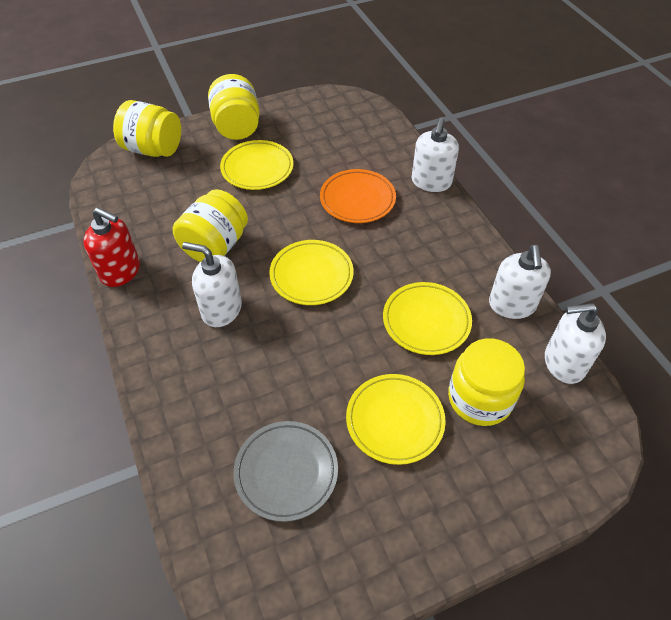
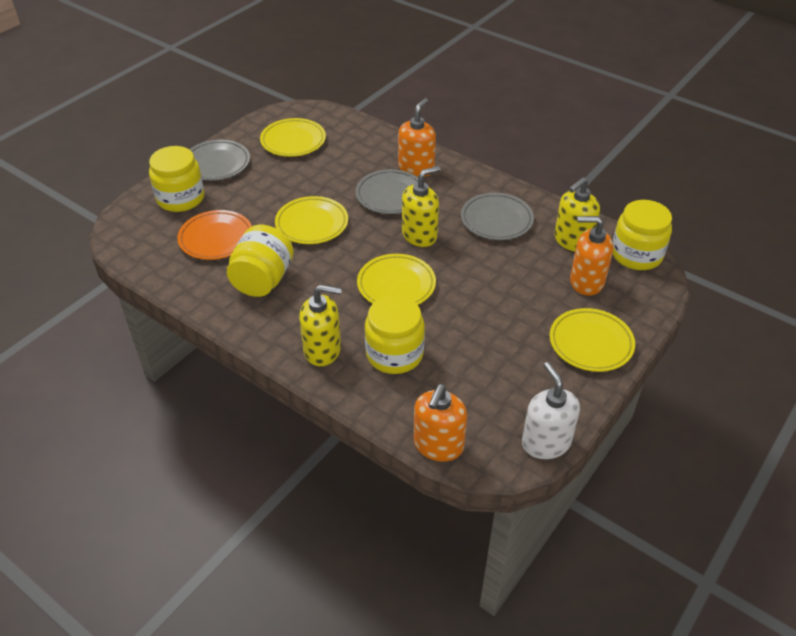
grey plate: 1 -> 3
orange soap dispenser: 0 -> 3
red soap dispenser: 1 -> 0
white soap dispenser: 4 -> 1
yellow soap dispenser: 0 -> 3

